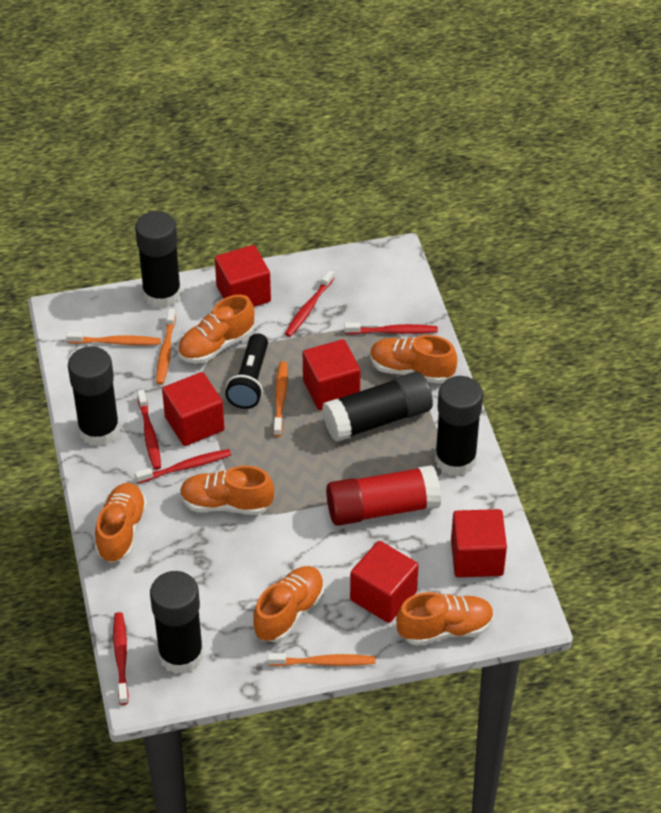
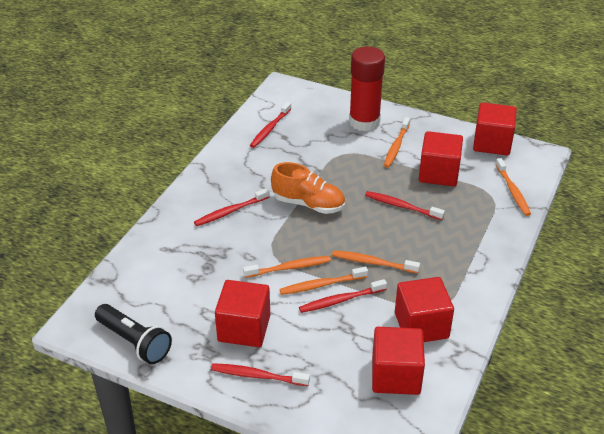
black glue stick: 5 -> 0
orange shoe: 6 -> 1
orange toothbrush: 4 -> 5

